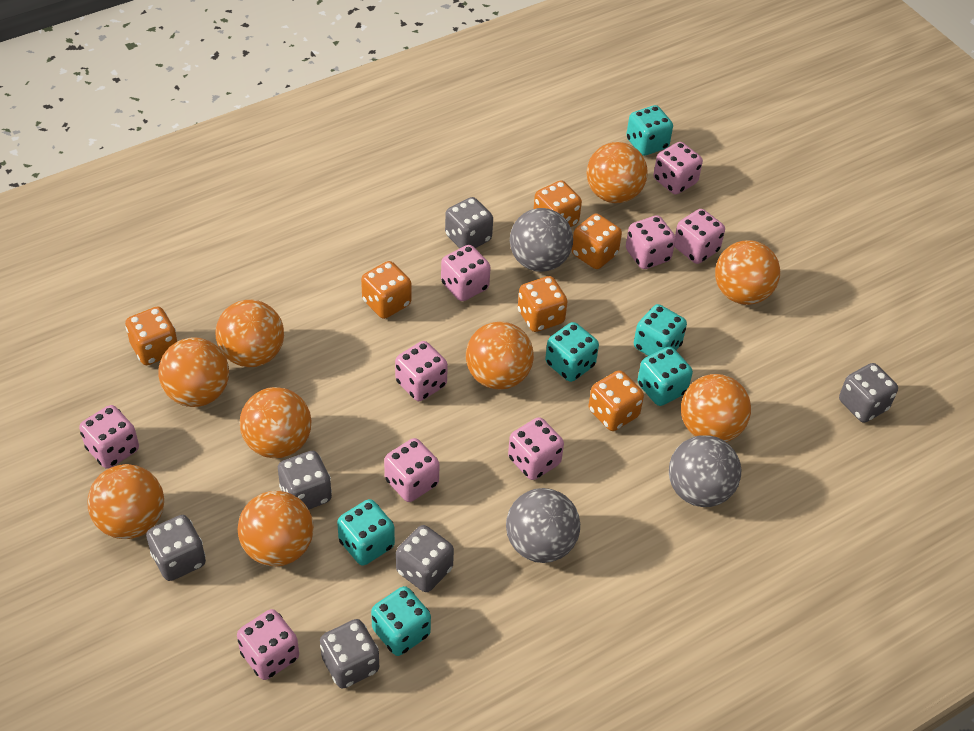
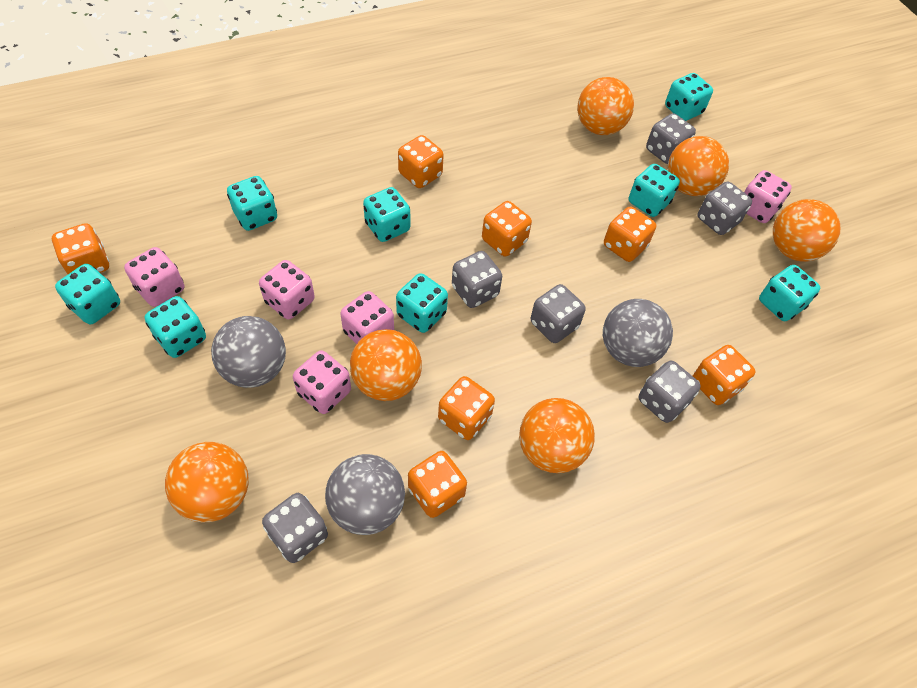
orange ball: 9 -> 6
orange dice: 6 -> 7
pink dice: 9 -> 5
turquoise dice: 6 -> 8

